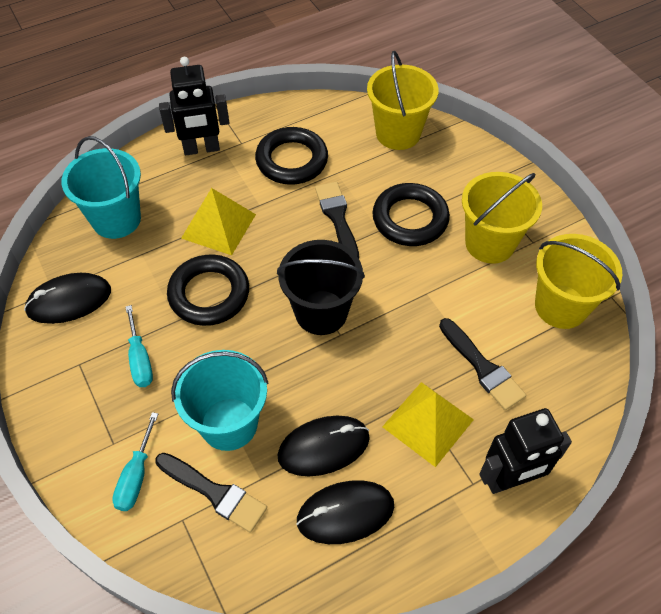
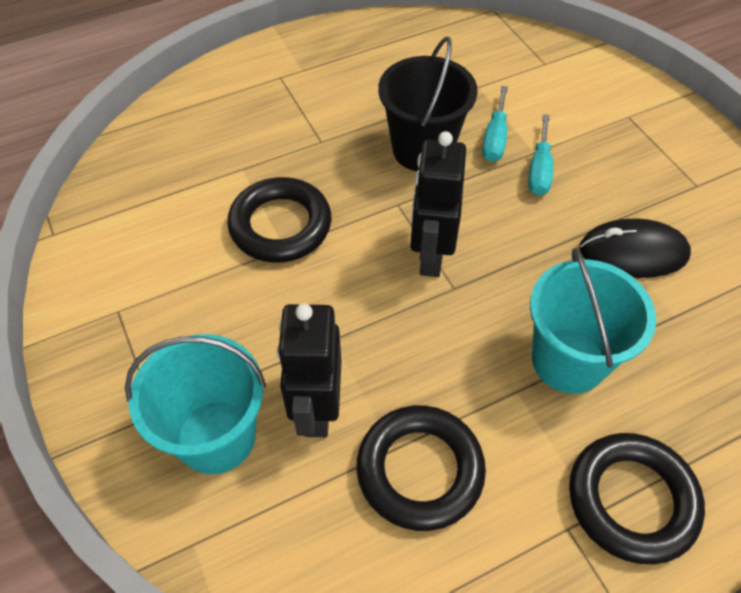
black brush: 3 -> 0
black mouse: 3 -> 1
yellow bucket: 3 -> 0
yellow pyramid: 2 -> 0

